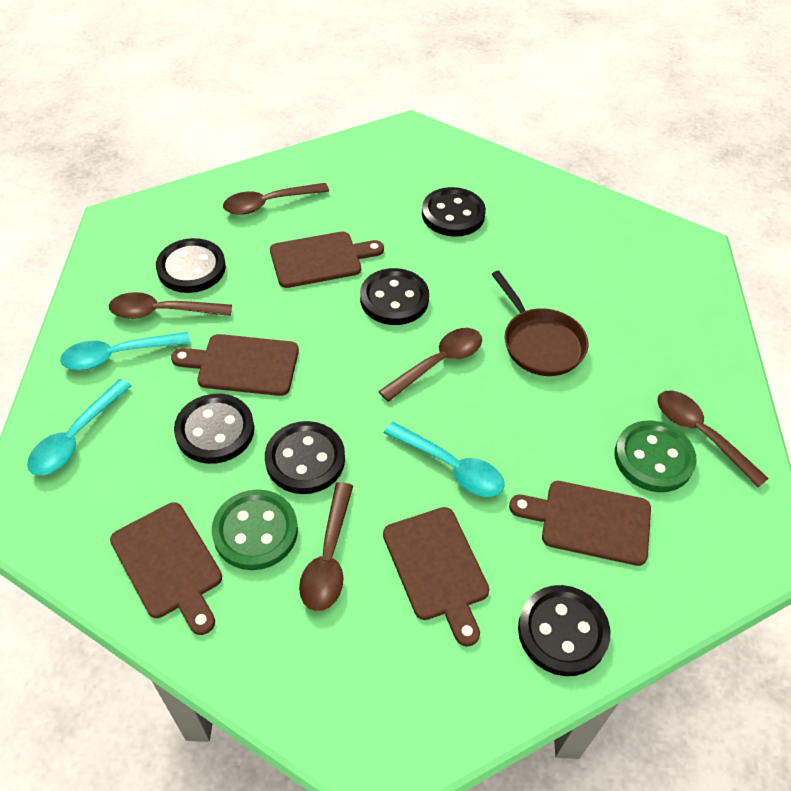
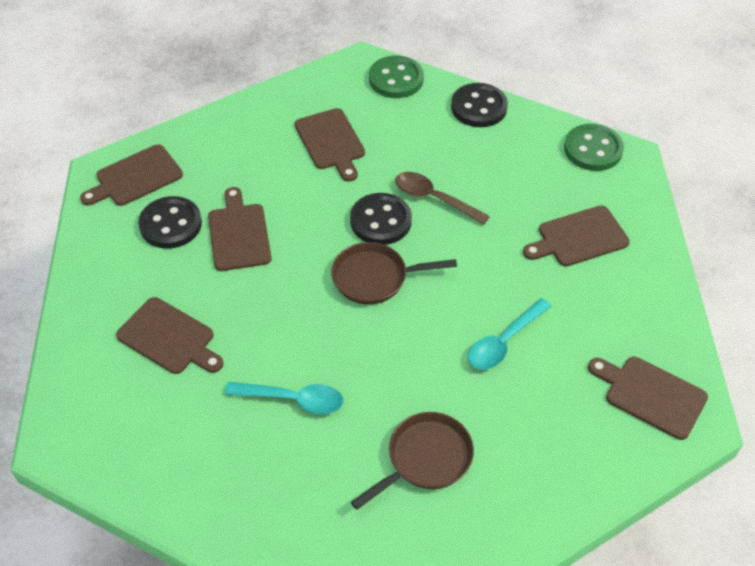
black button: 6 -> 3
brown cutting board: 5 -> 6
brown pan: 1 -> 2
brown spoon: 5 -> 1
turquoise spoon: 3 -> 2

